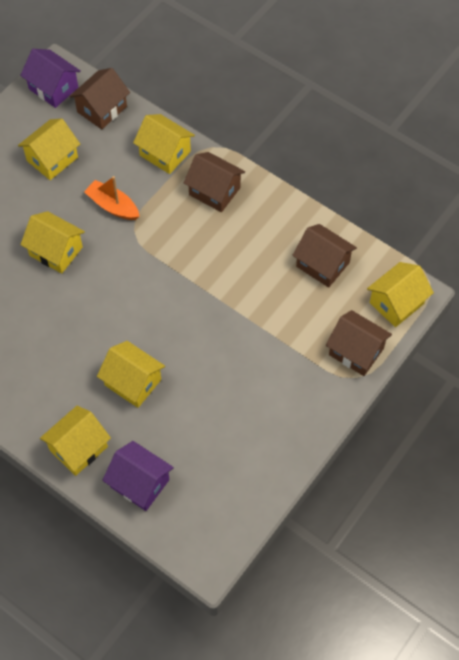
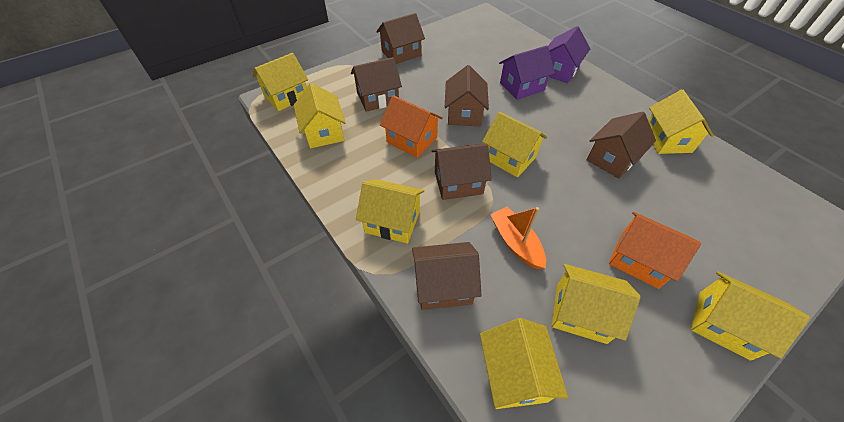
brown house: 4 -> 6
orange house: 0 -> 2
yellow house: 6 -> 8

